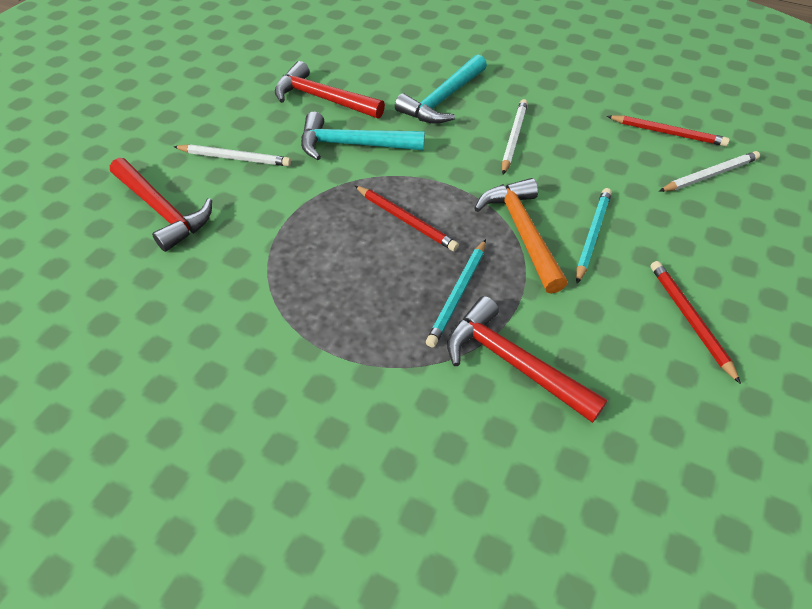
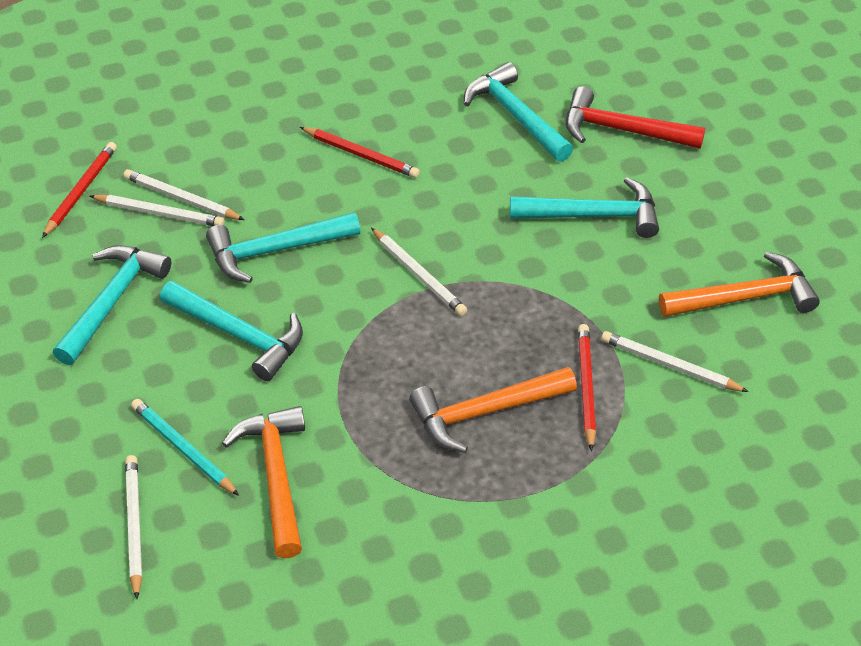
orange hammer: 1 -> 3
red hammer: 3 -> 1
turquoise hammer: 2 -> 5
turquoise pencil: 2 -> 1
white pencil: 3 -> 5

